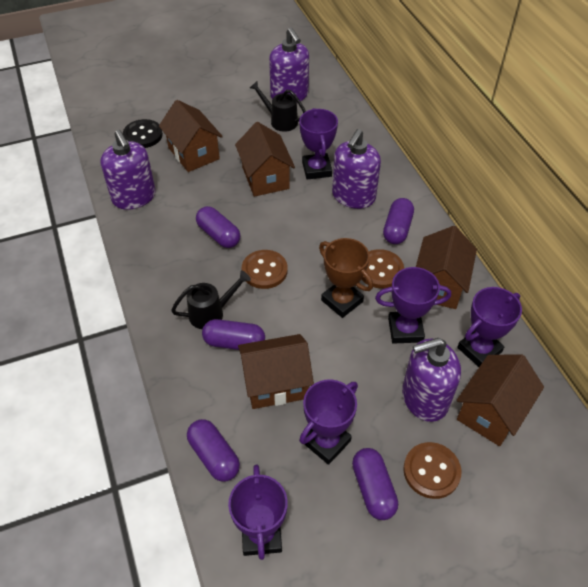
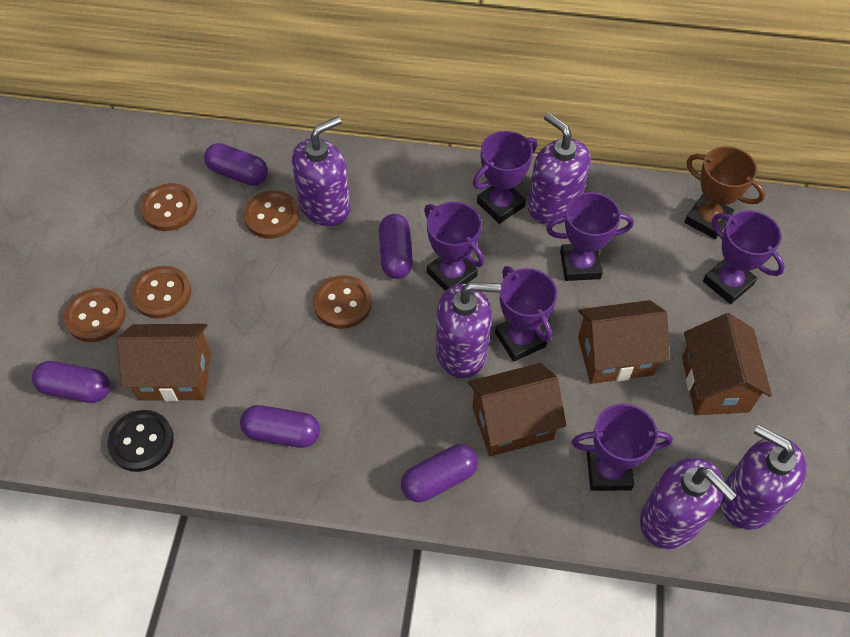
black watering can: 2 -> 0
brown button: 3 -> 5
brown house: 5 -> 4
purple soap dispenser: 4 -> 5
purple trophy: 5 -> 6

